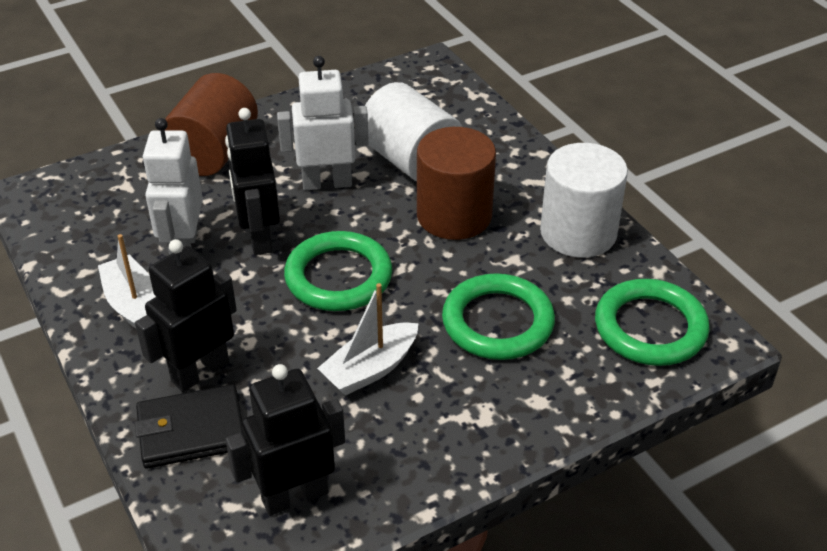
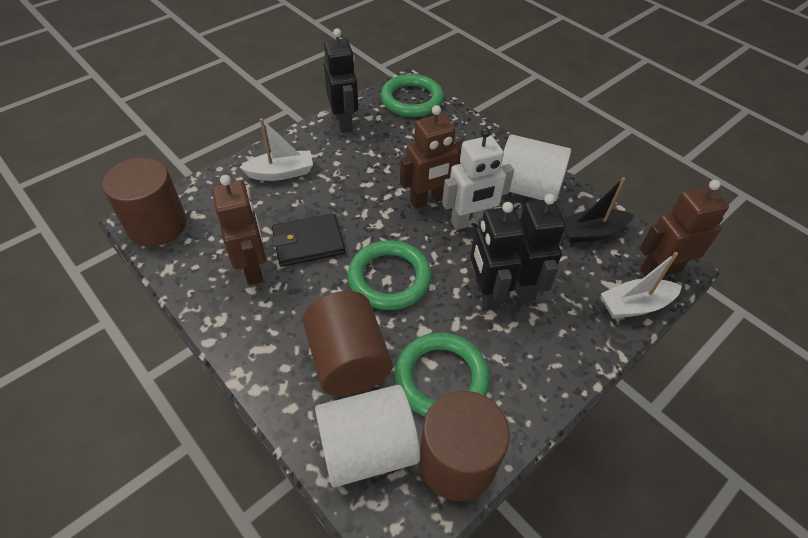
black boat: 0 -> 1
brown cylinder: 2 -> 3
brown robot: 0 -> 3
white robot: 2 -> 1

